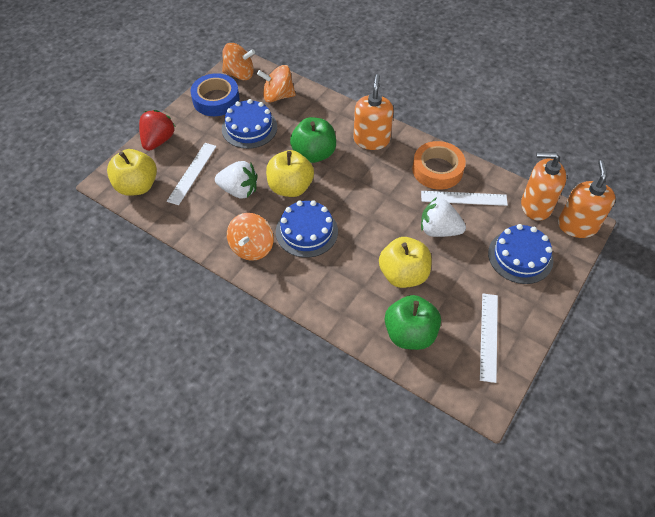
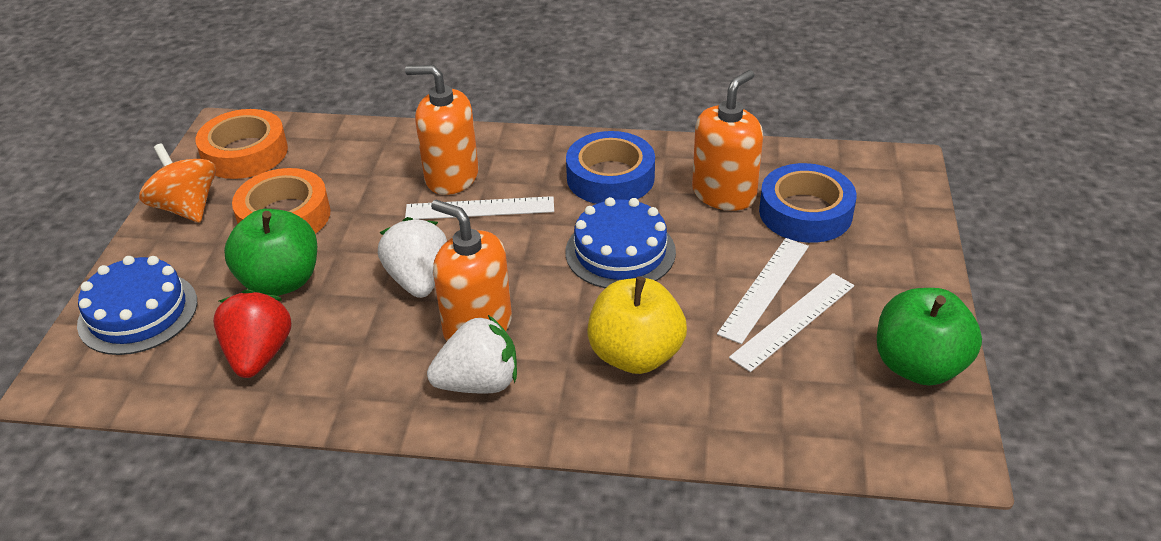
blue cake: 3 -> 2
blue tape: 1 -> 2
orange spinning top: 3 -> 1
orange tape: 1 -> 2
yellow apple: 3 -> 1

